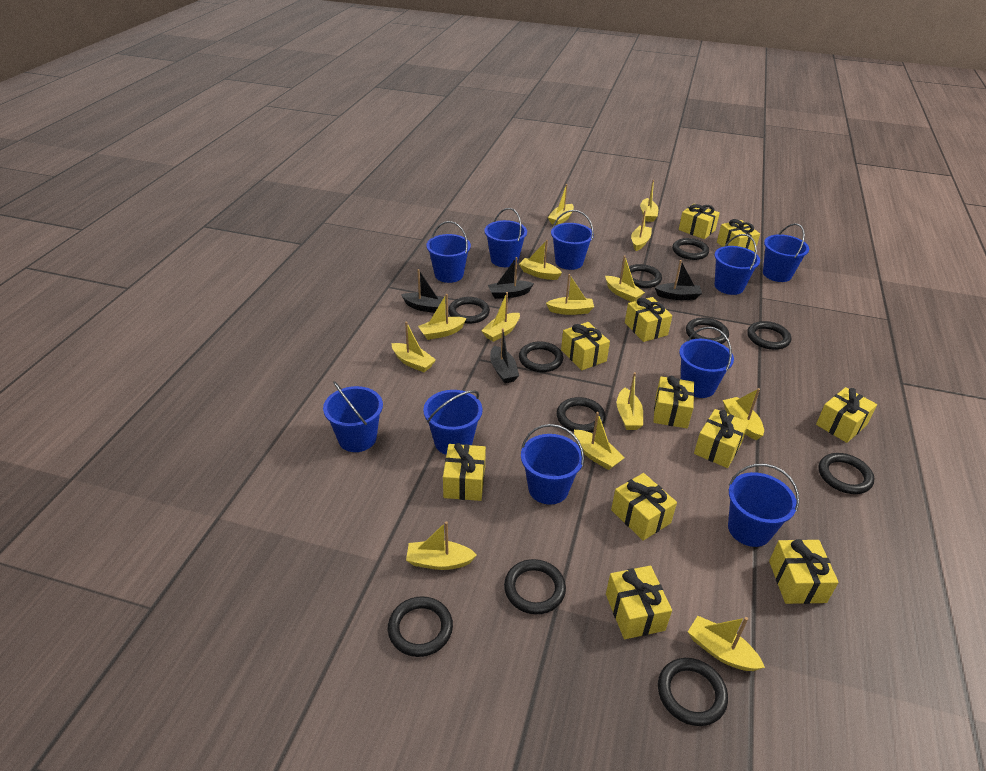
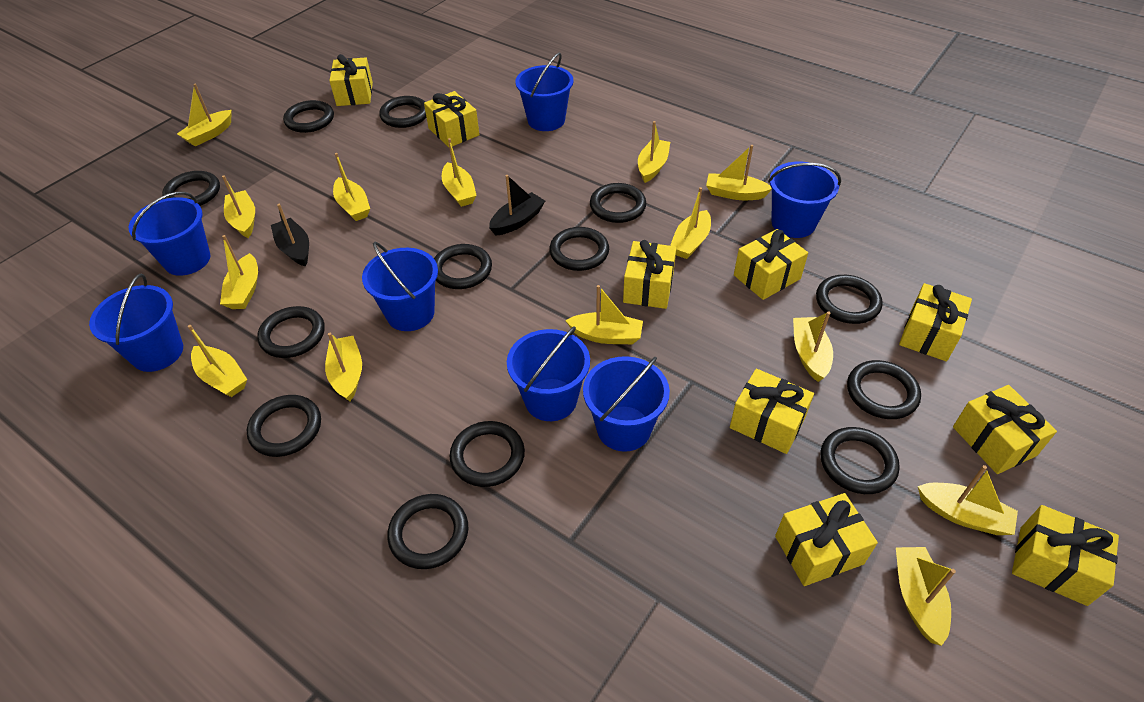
black boat: 4 -> 2
black ring: 11 -> 13
blue bucket: 10 -> 7
yellow gift: 11 -> 9

